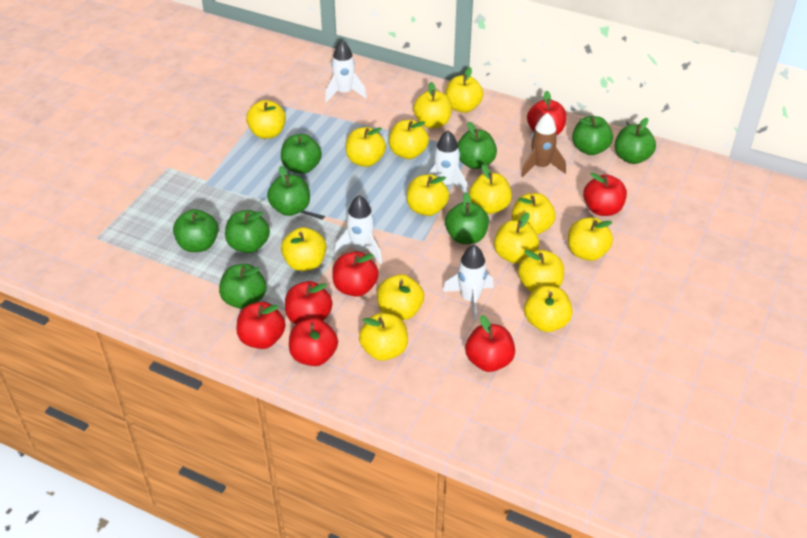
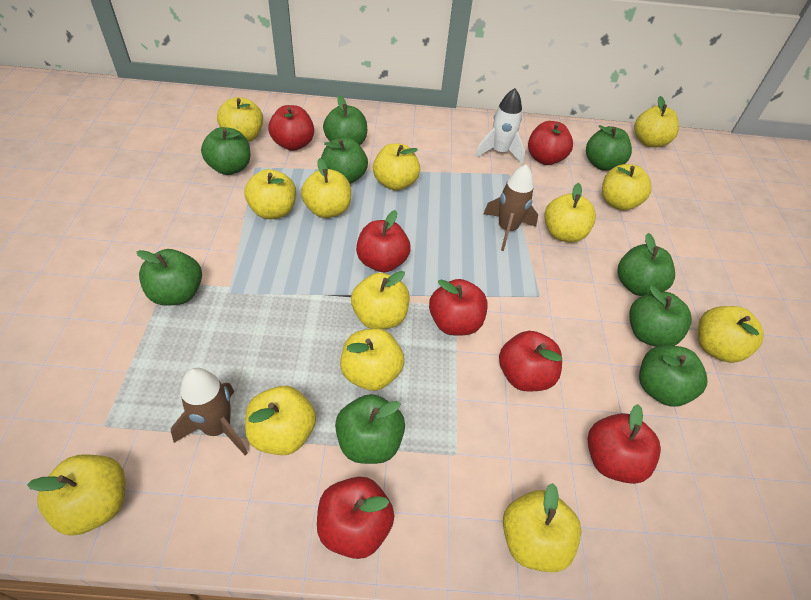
brown rocket: 1 -> 2
white rocket: 4 -> 1
yellow apple: 15 -> 13

